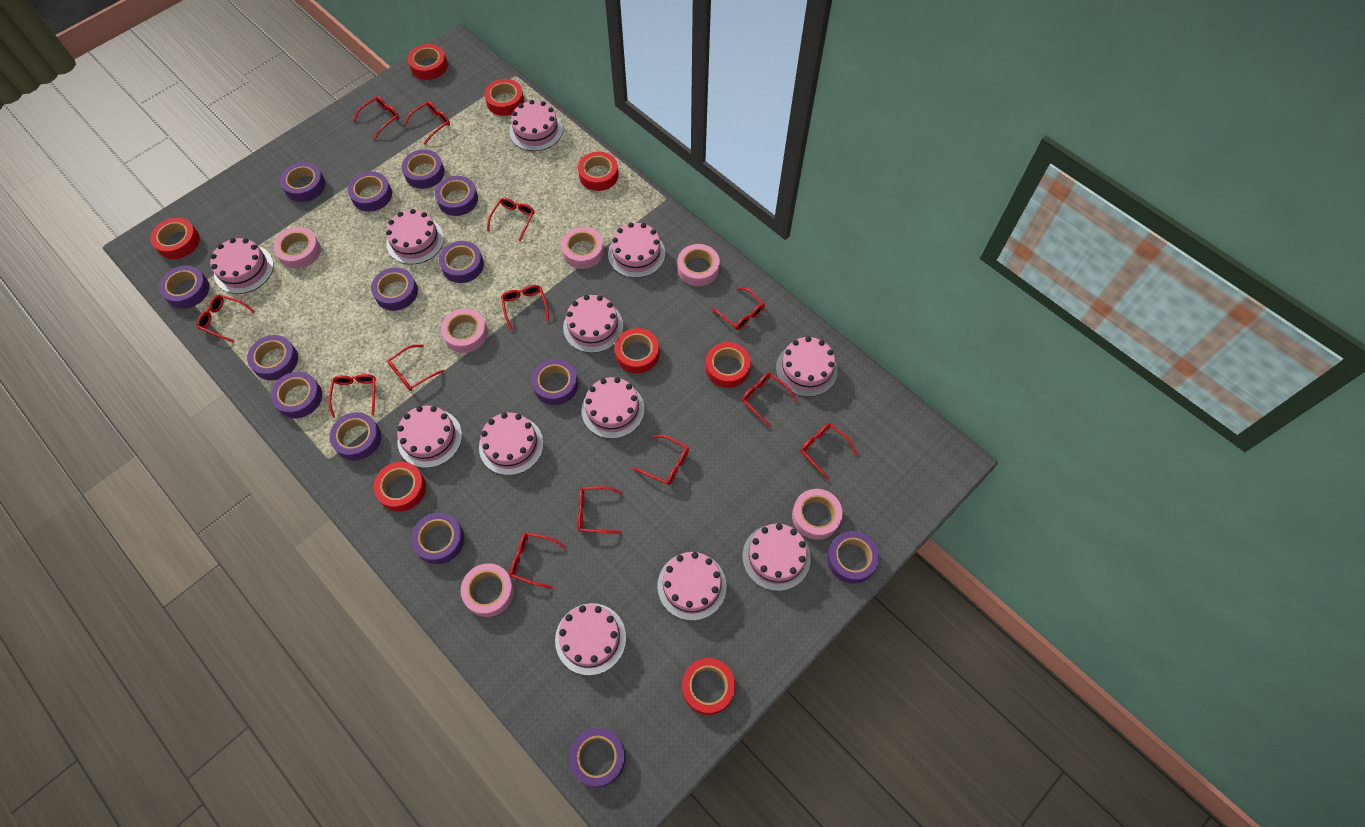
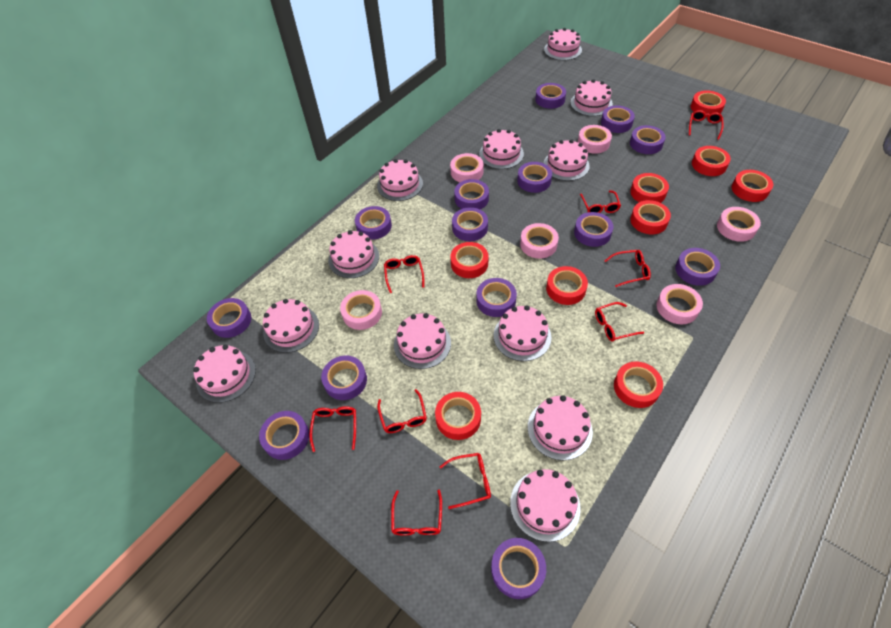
red glasses: 13 -> 9
red tape: 8 -> 9

